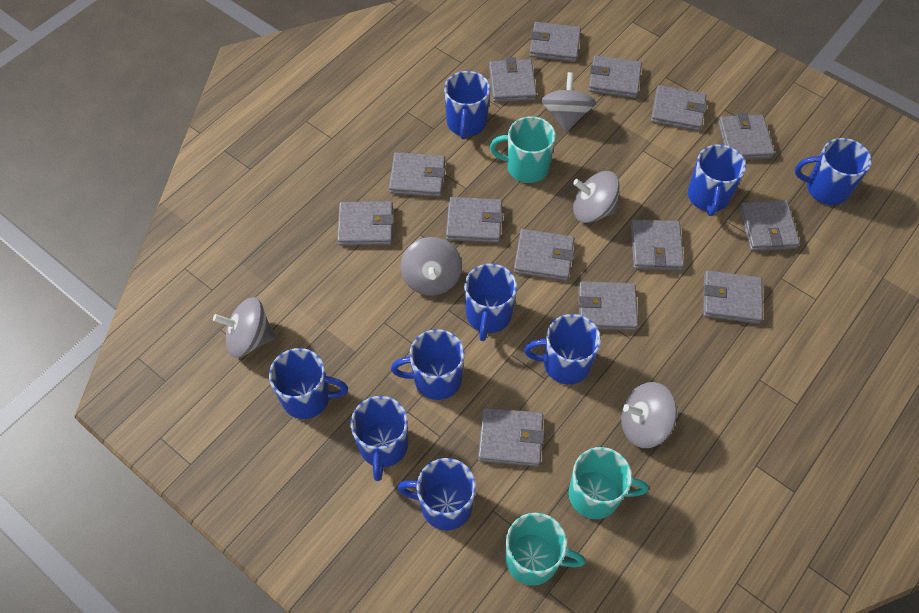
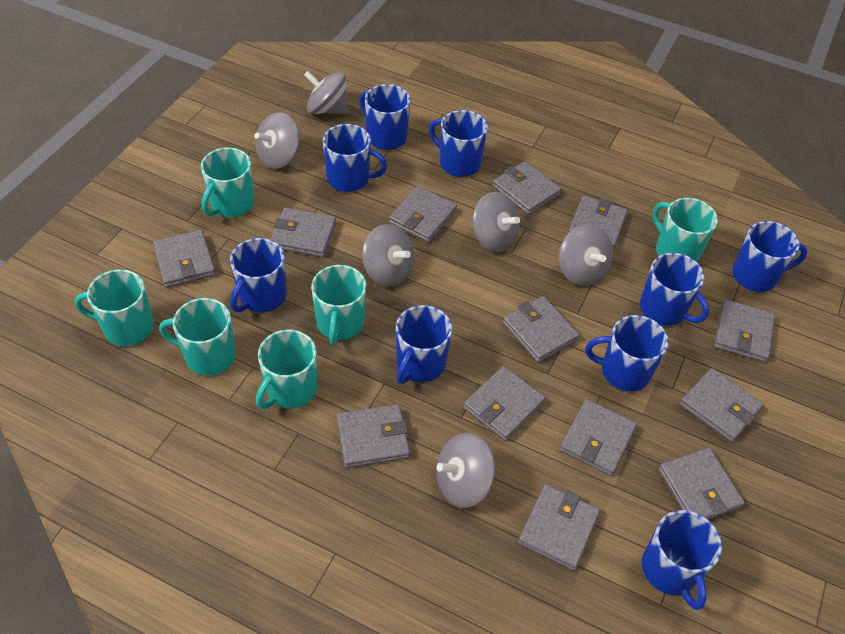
grey spinning top: 5 -> 6
grey wallet: 14 -> 13
turquoise mug: 3 -> 6

